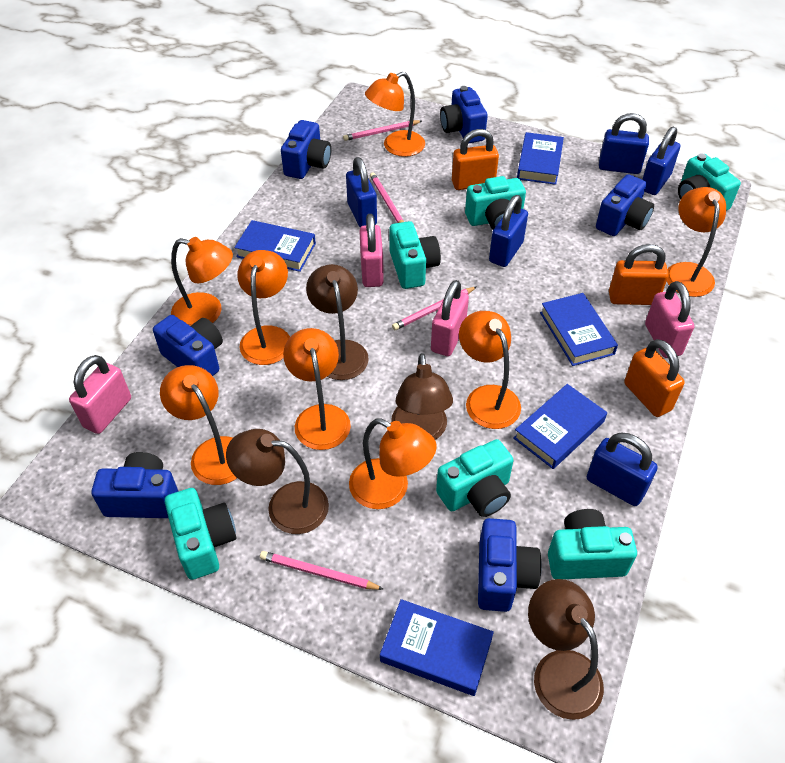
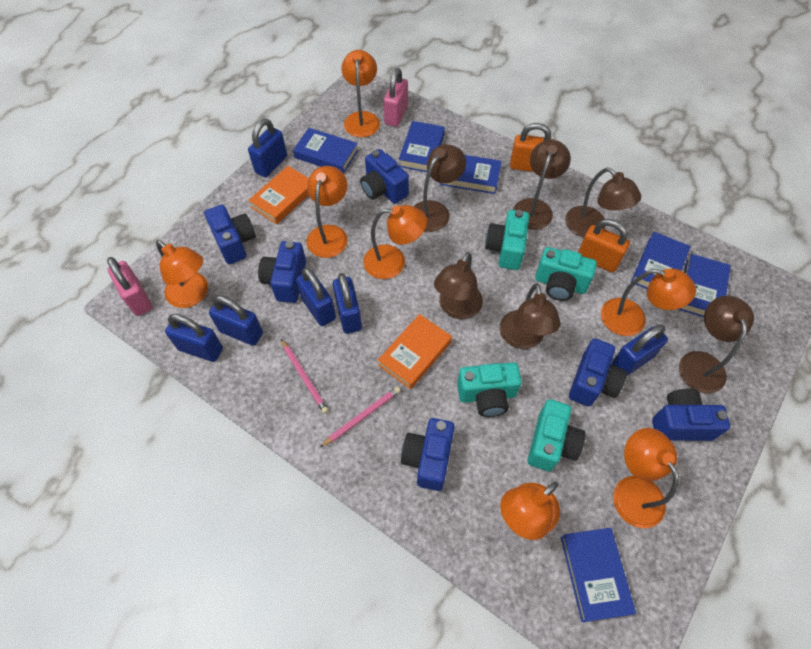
blue book: 5 -> 6
blue padlock: 5 -> 6
brown lamp: 4 -> 6
orange book: 0 -> 2
orange lamp: 8 -> 7
orange padlock: 3 -> 2
pink padlock: 4 -> 2
pink pencil: 4 -> 2
turquoise camera: 6 -> 4

